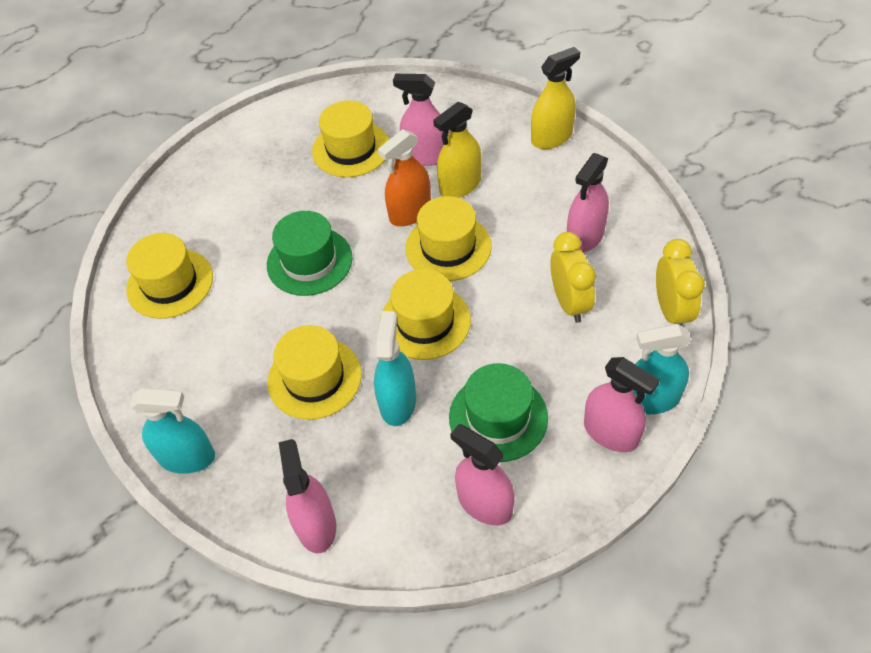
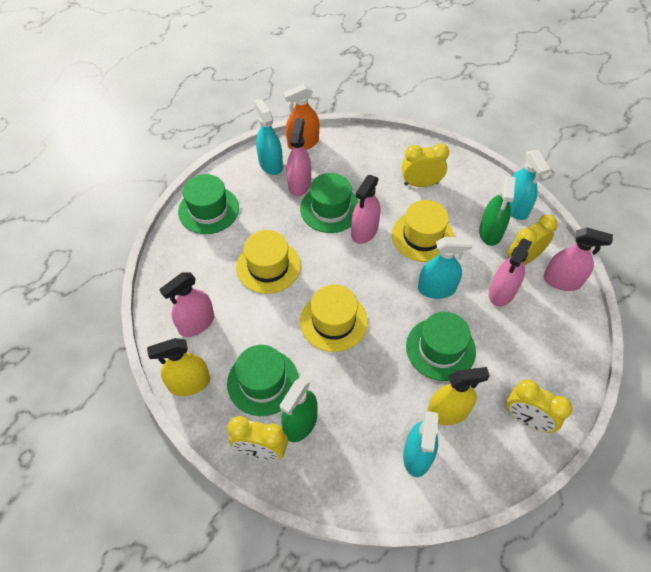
green hat: 2 -> 4
green spray bottle: 0 -> 2
turquoise spray bottle: 3 -> 4
yellow clock: 2 -> 4
yellow hat: 5 -> 3

